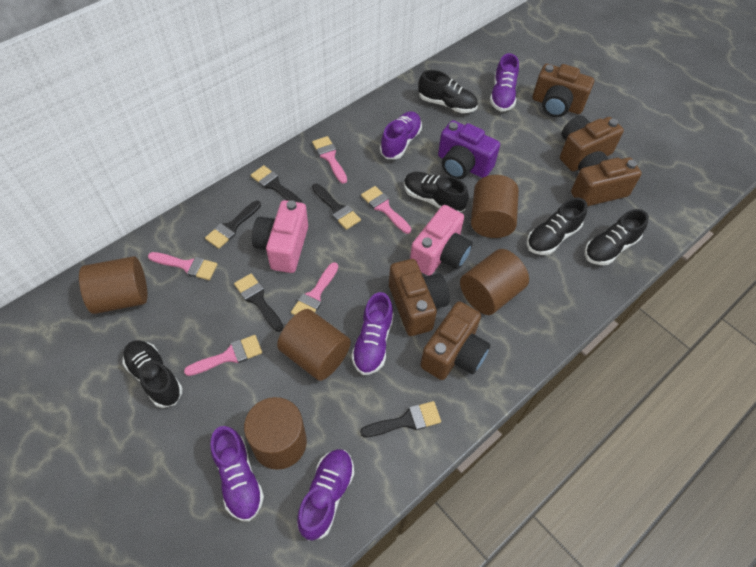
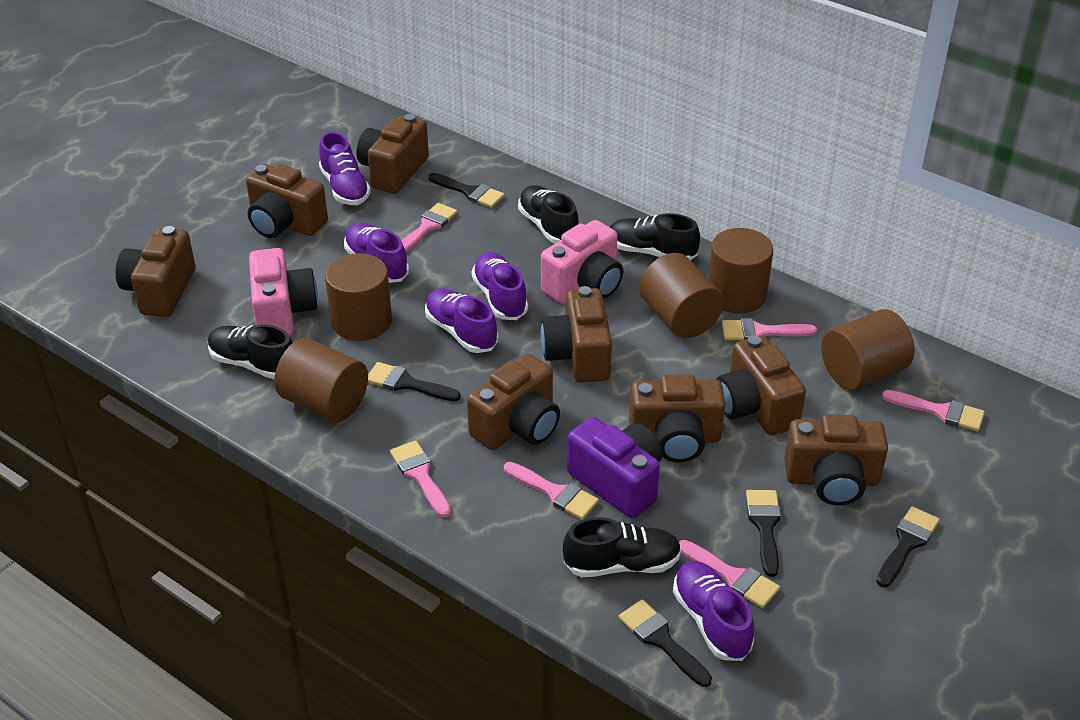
black shoe: 5 -> 4
brown camera: 5 -> 8
pink brush: 5 -> 6

